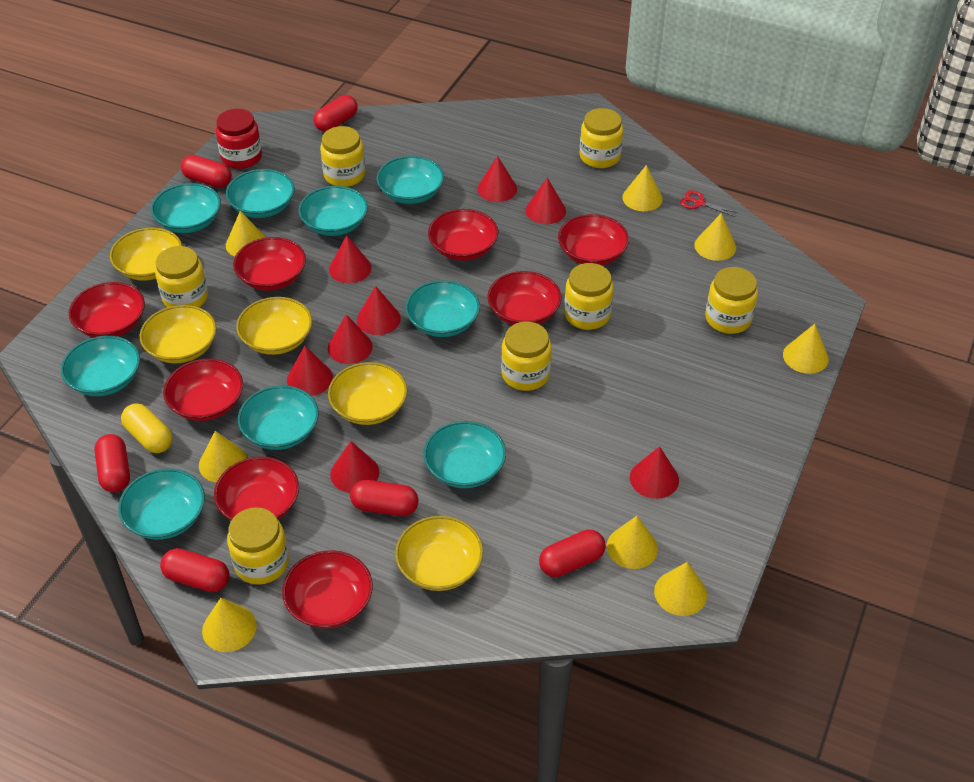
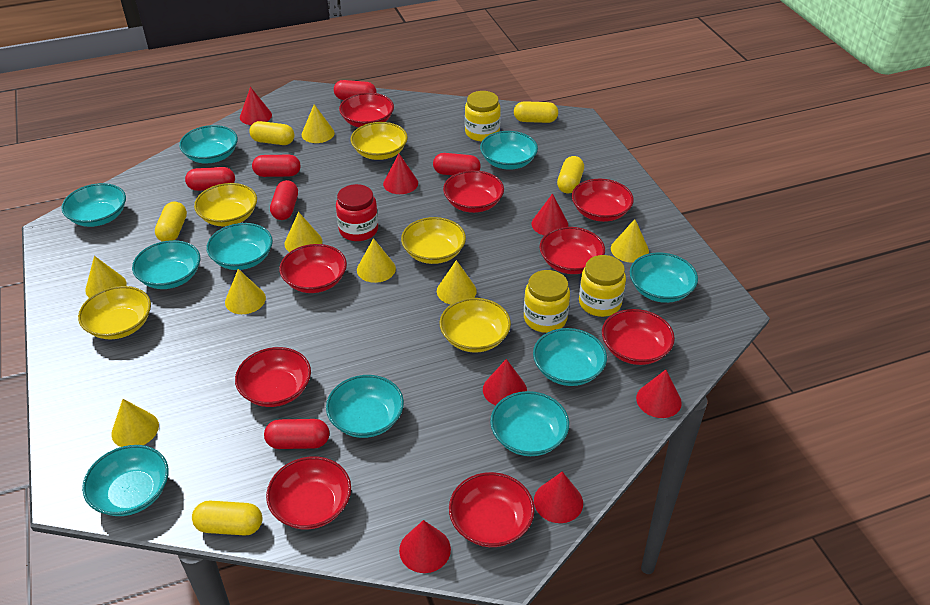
red bowl: 8 -> 9
red cone: 8 -> 7
red scissors: 1 -> 0
turquoise bowl: 9 -> 10
yellow capsule: 1 -> 5
yellow jar: 7 -> 3

